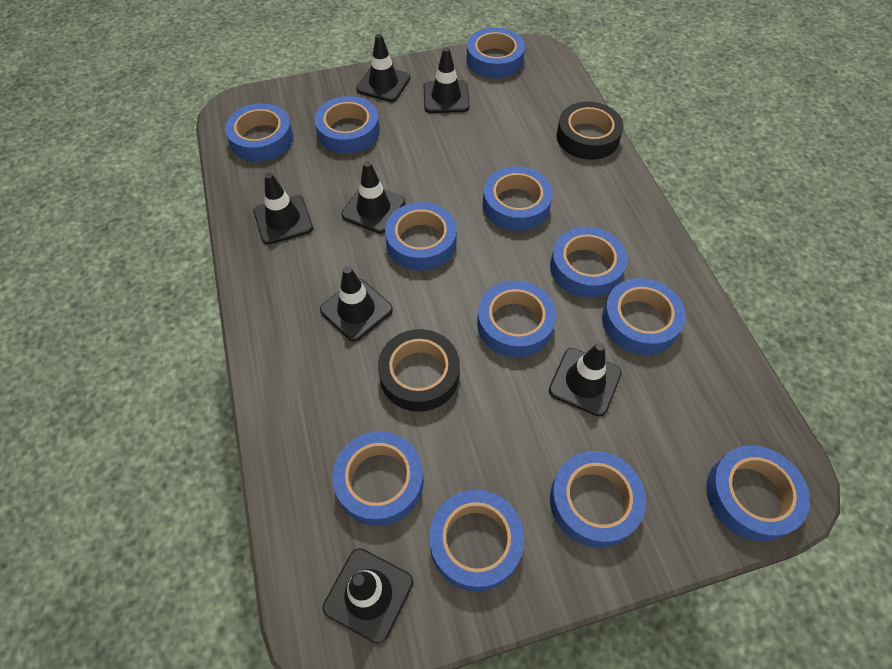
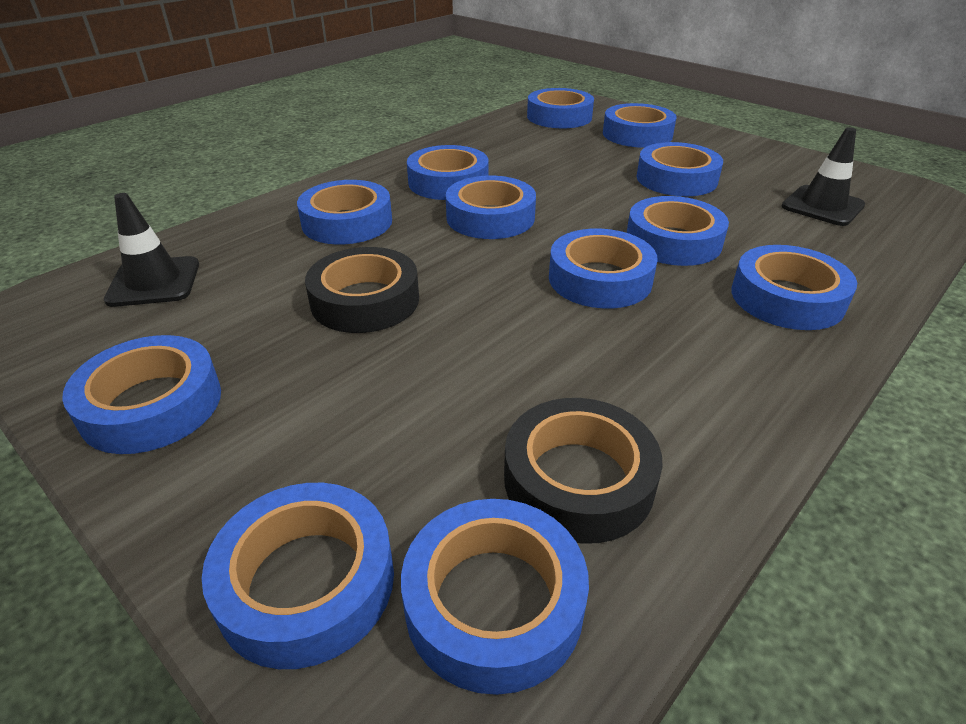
black traffic cone: 7 -> 2

